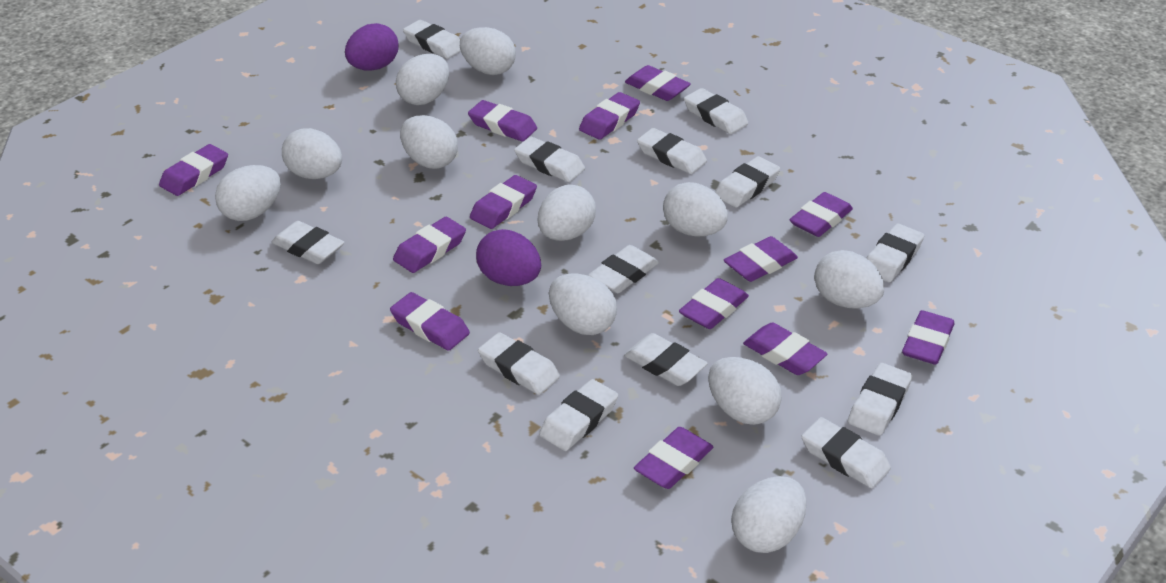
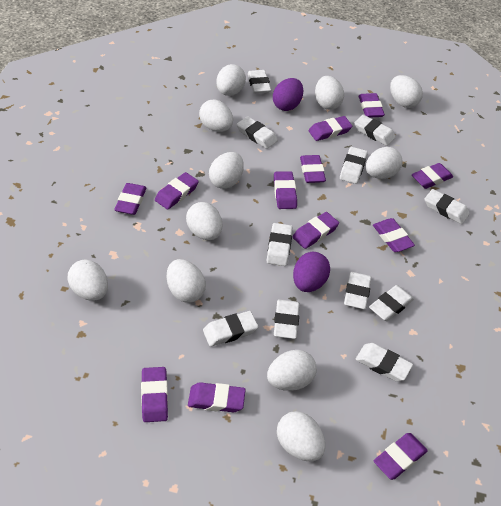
purple eraser: 13 -> 12
white eraser: 13 -> 11

